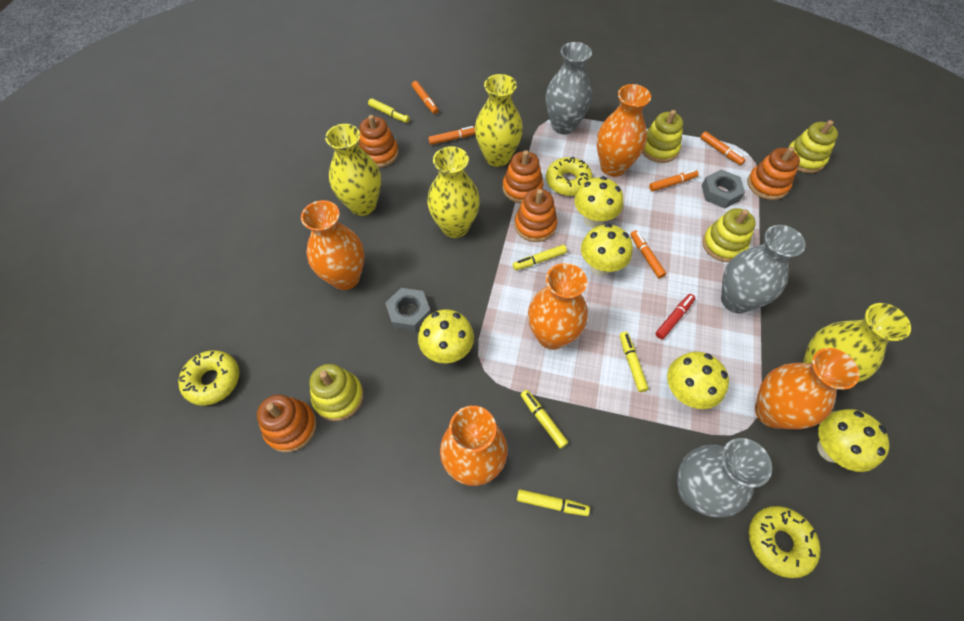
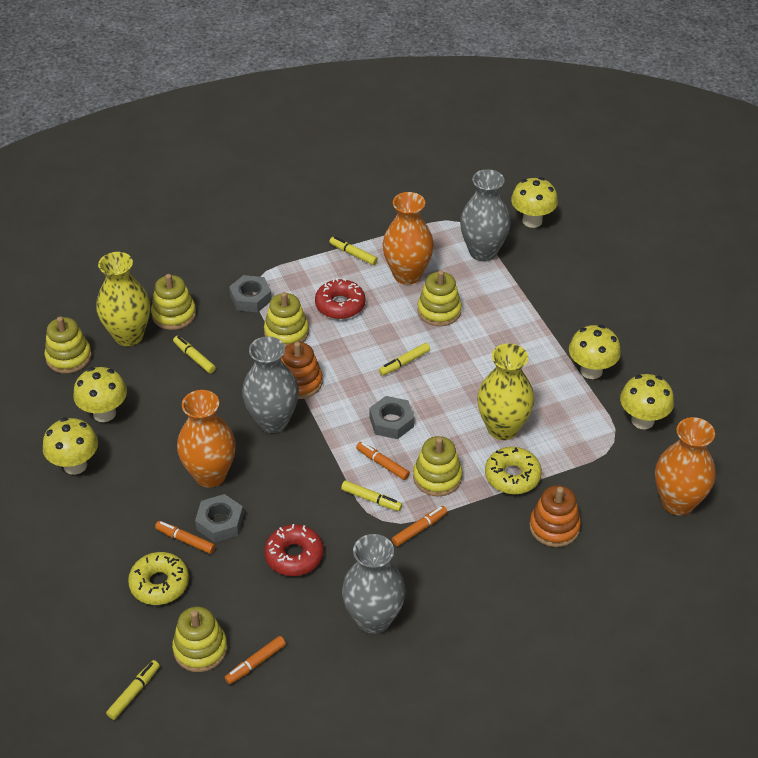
grey nut: 2 -> 3
orange marker: 5 -> 4
orange stacking toy: 5 -> 2
orange vase: 5 -> 3
red donut: 0 -> 2
red marker: 1 -> 0
yellow donut: 3 -> 2
yellow stacking toy: 4 -> 6
yellow vase: 4 -> 2

